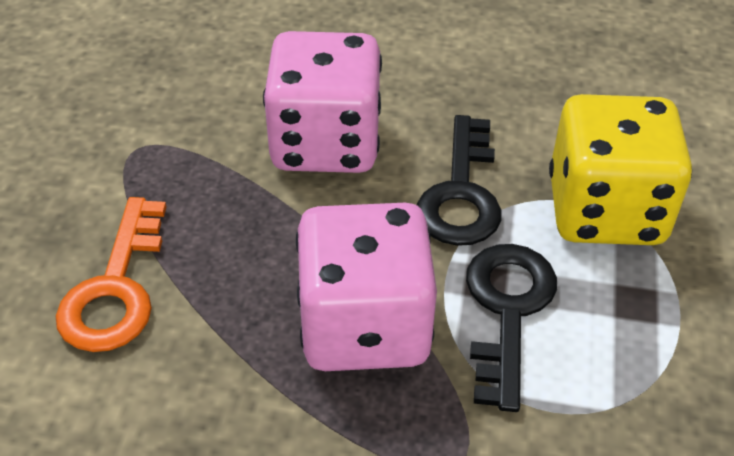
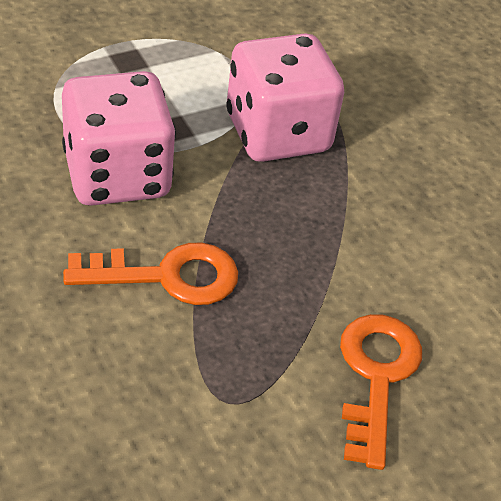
black key: 2 -> 0
orange key: 1 -> 2
yellow dice: 1 -> 0

